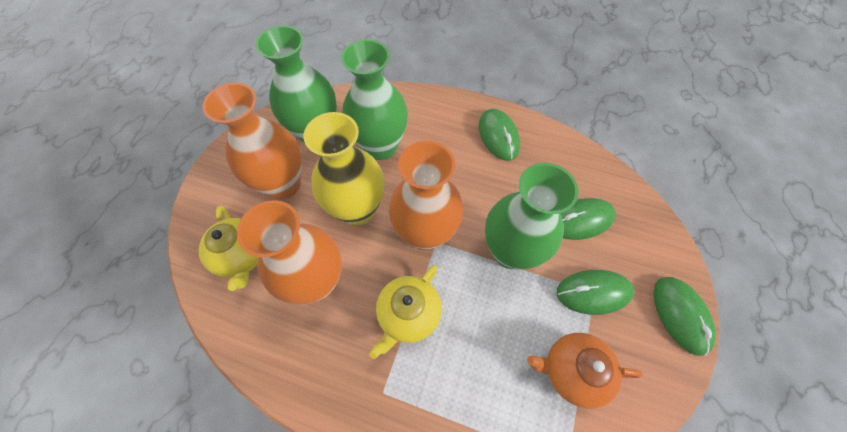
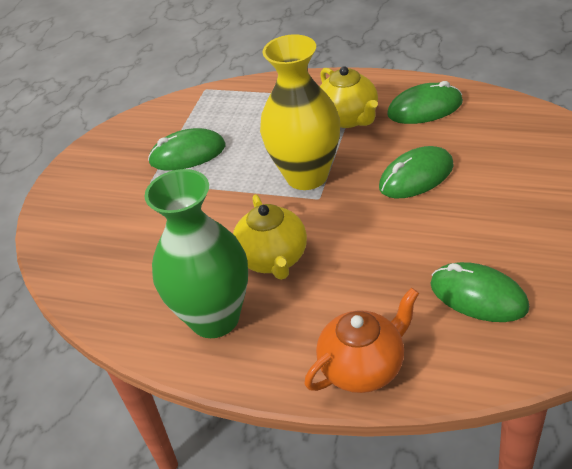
green vase: 3 -> 1
orange vase: 3 -> 0

